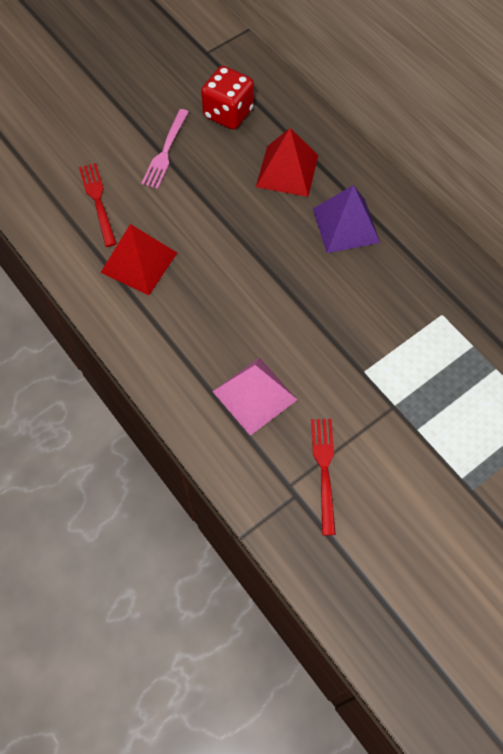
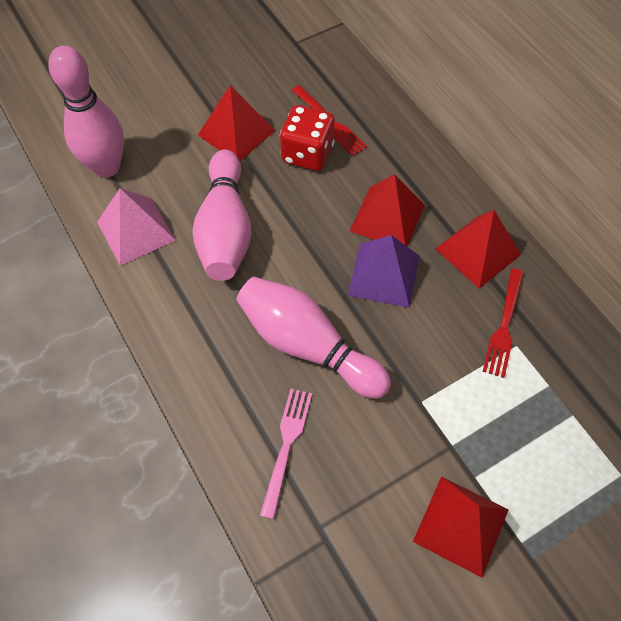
pink bowling pin: 0 -> 3
red pyramid: 2 -> 4

